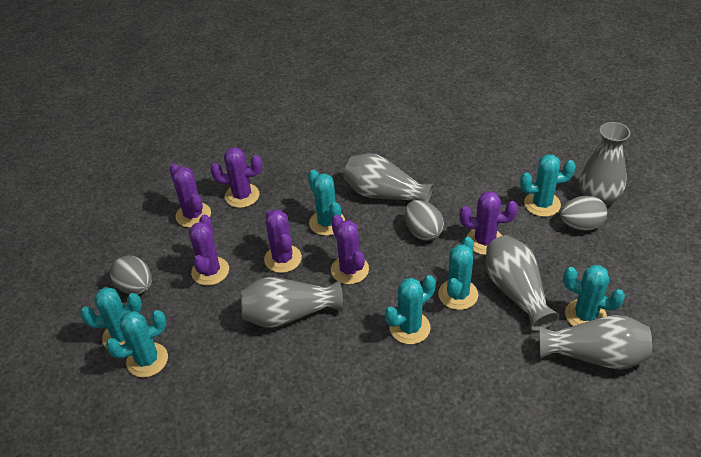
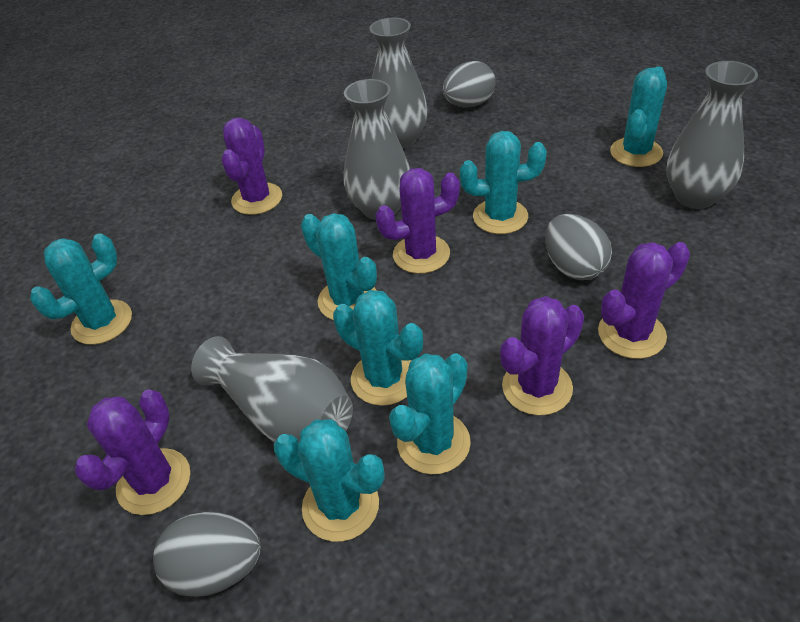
grey vase: 5 -> 4
purple cactus: 6 -> 5

